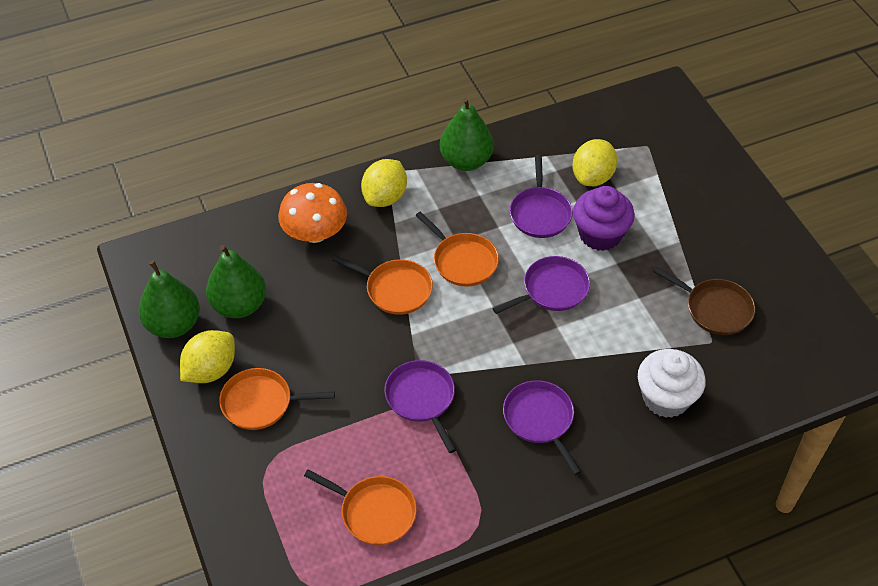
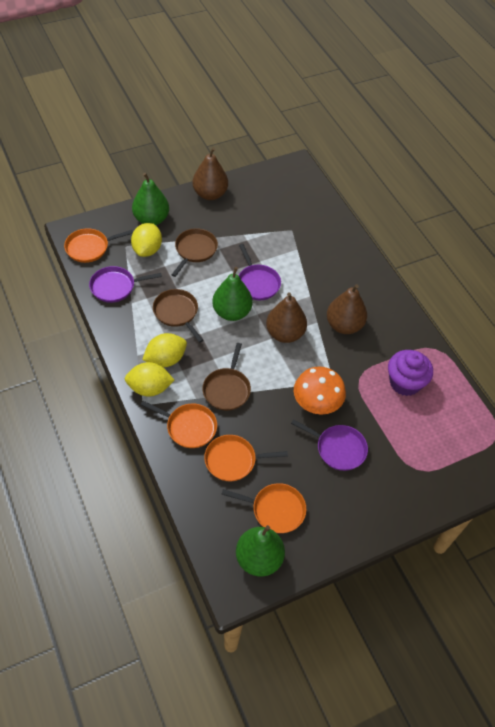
brown pan: 1 -> 3
brown pear: 0 -> 3
purple pan: 4 -> 3
white cupcake: 1 -> 0

